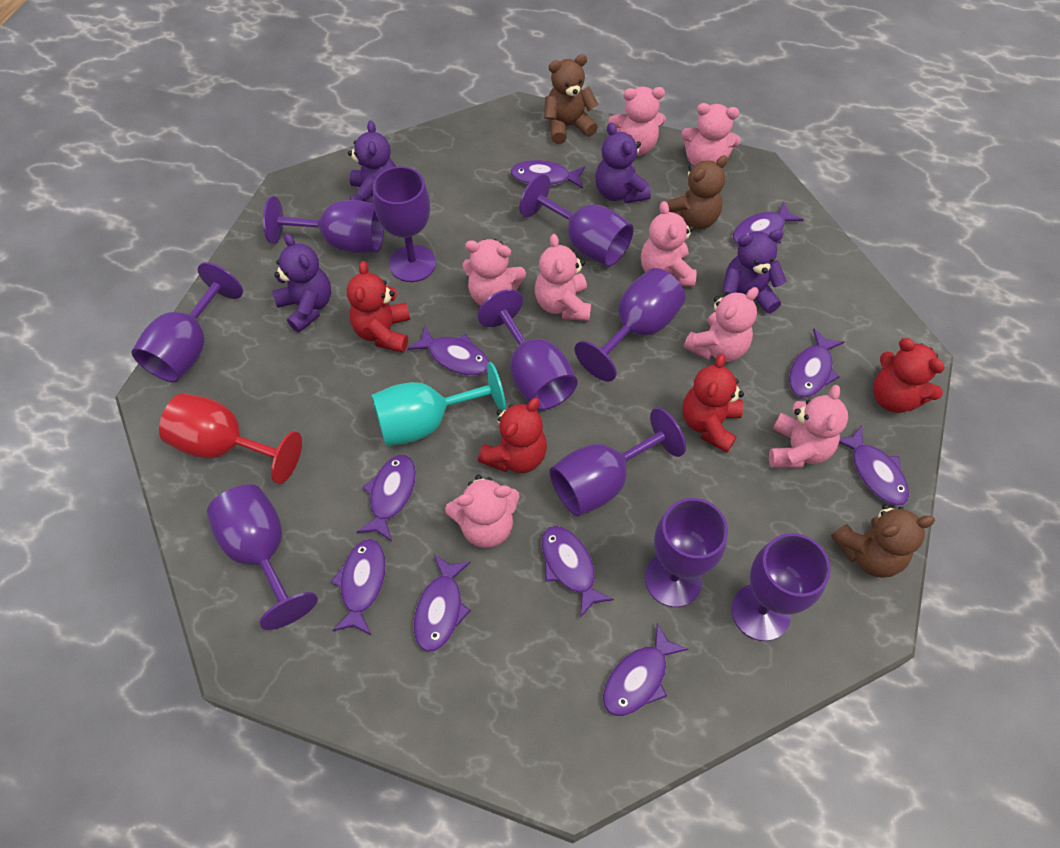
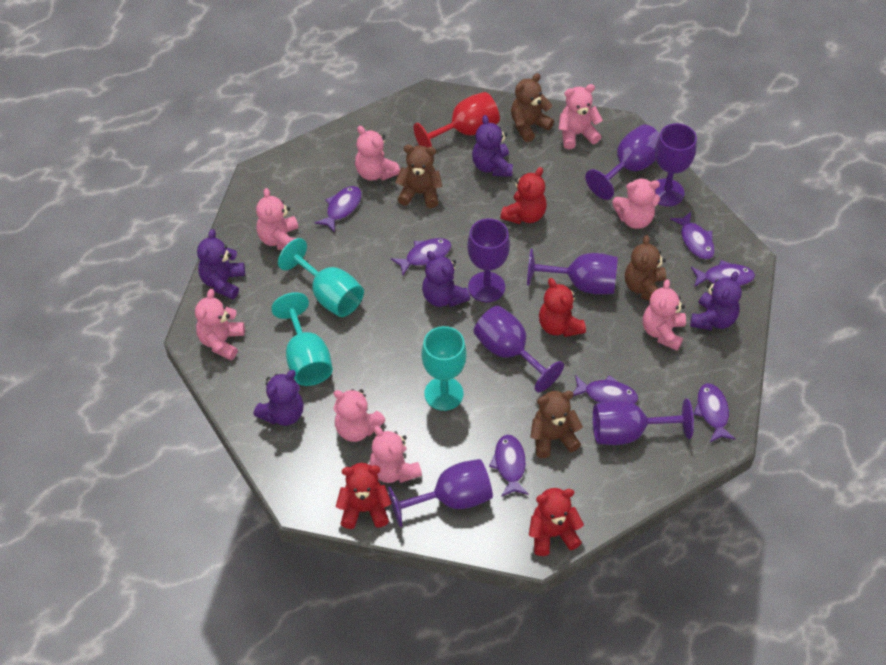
brown teddy bear: 3 -> 4
purple fish: 10 -> 7
purple goblet: 10 -> 7
purple teddy bear: 4 -> 5
turquoise goblet: 1 -> 3

